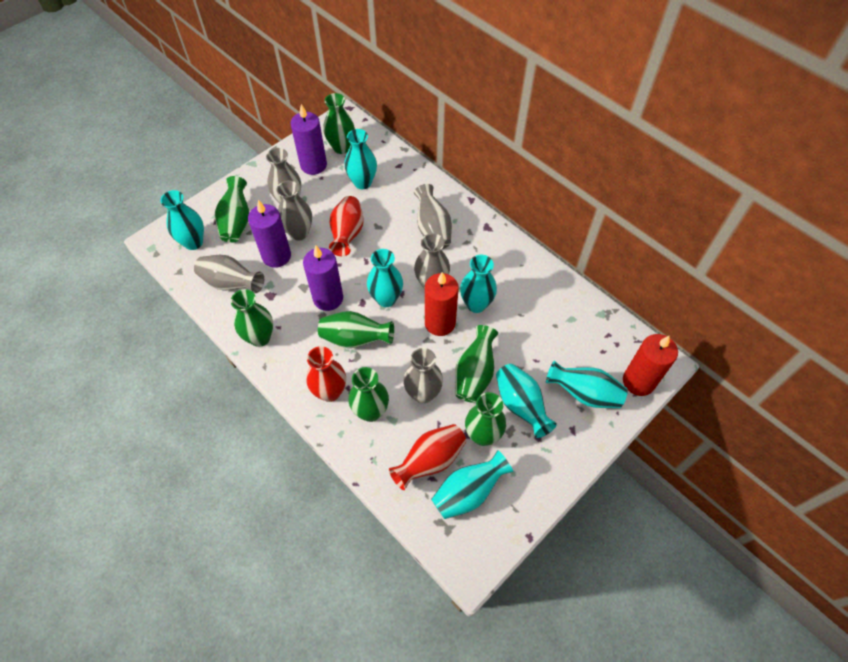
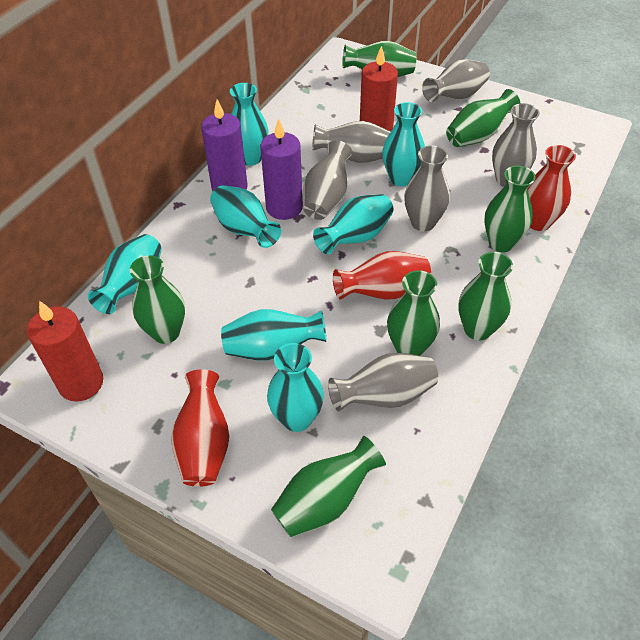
purple candle: 3 -> 2

